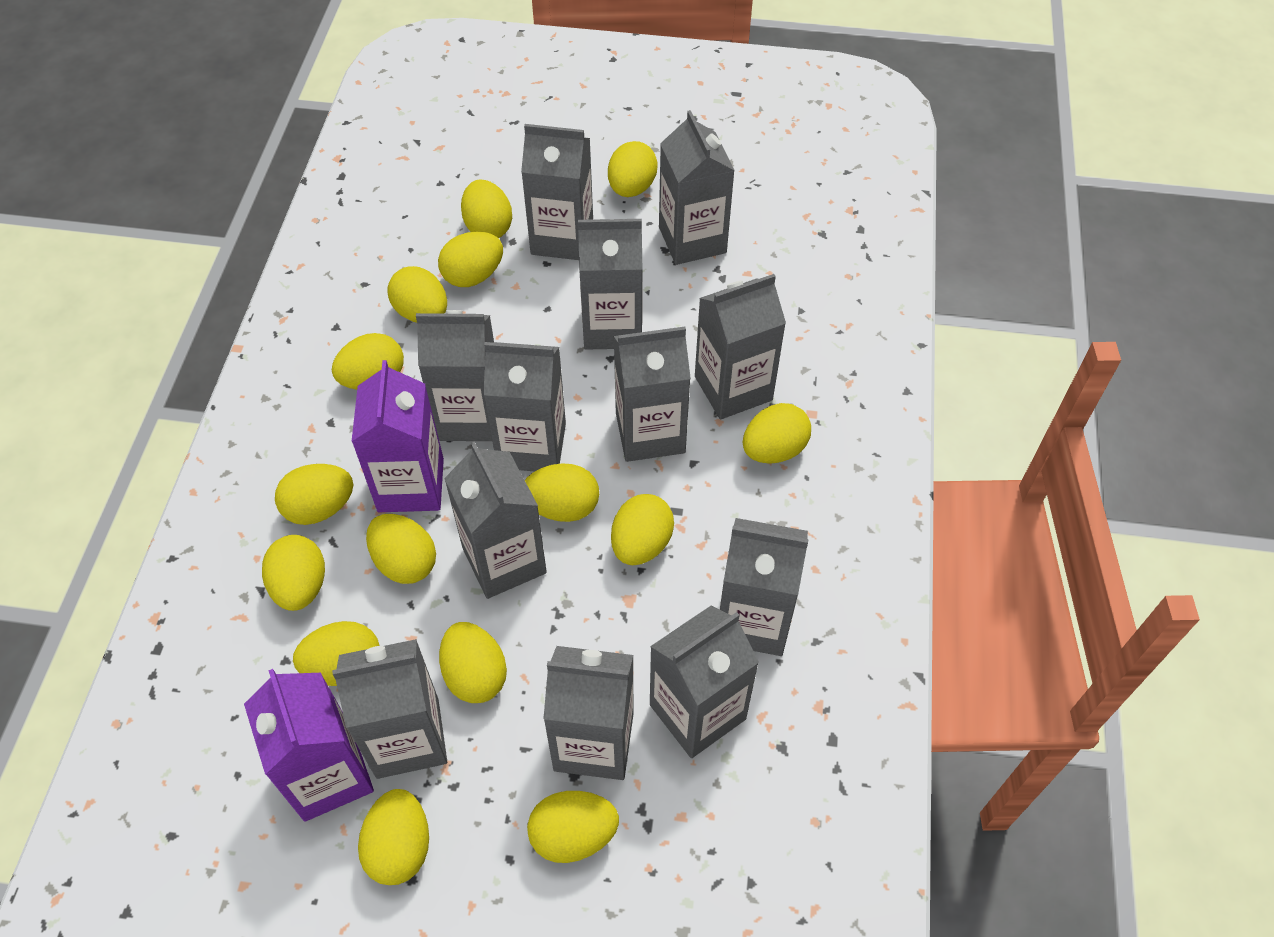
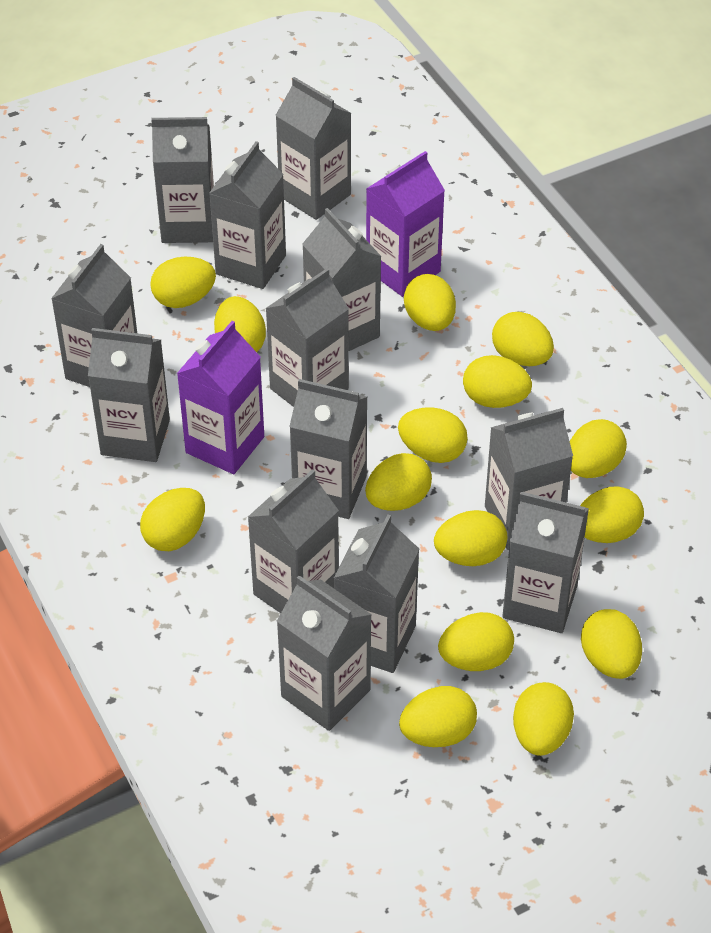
grey carton: 12 -> 13

